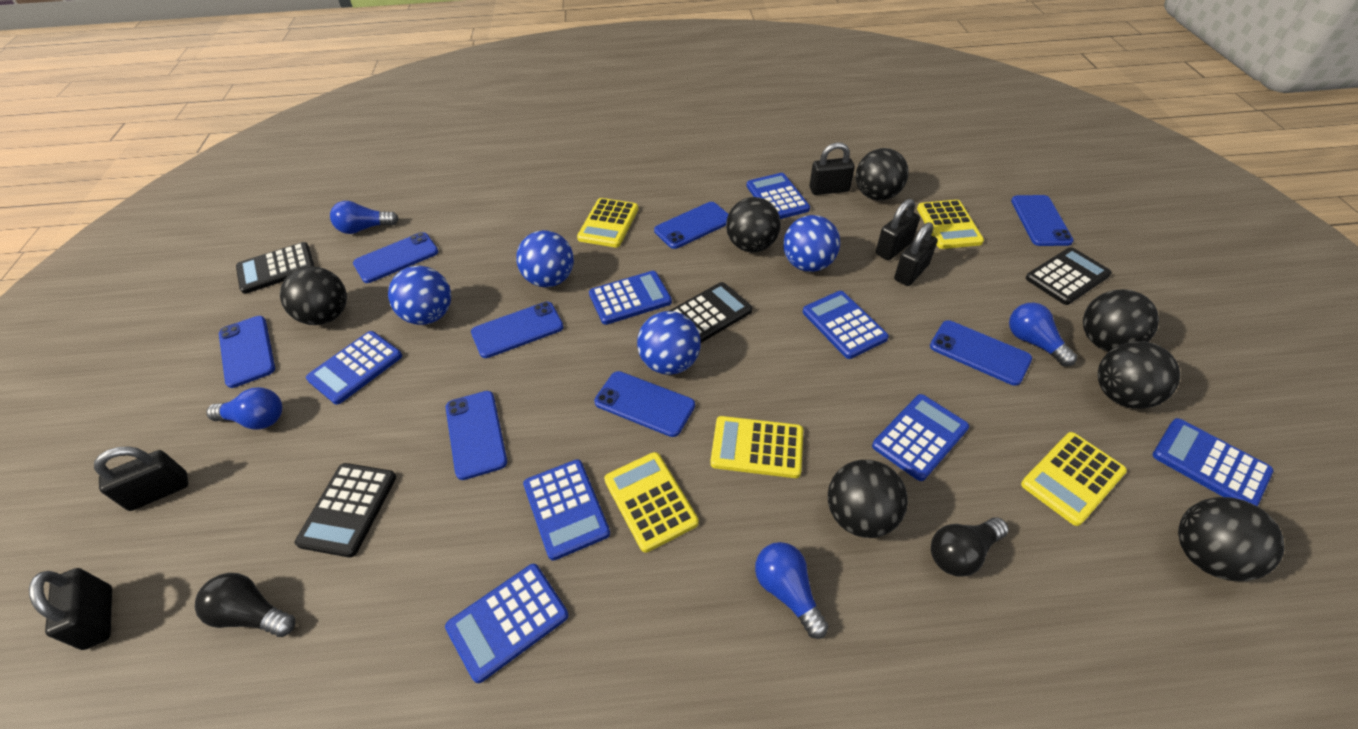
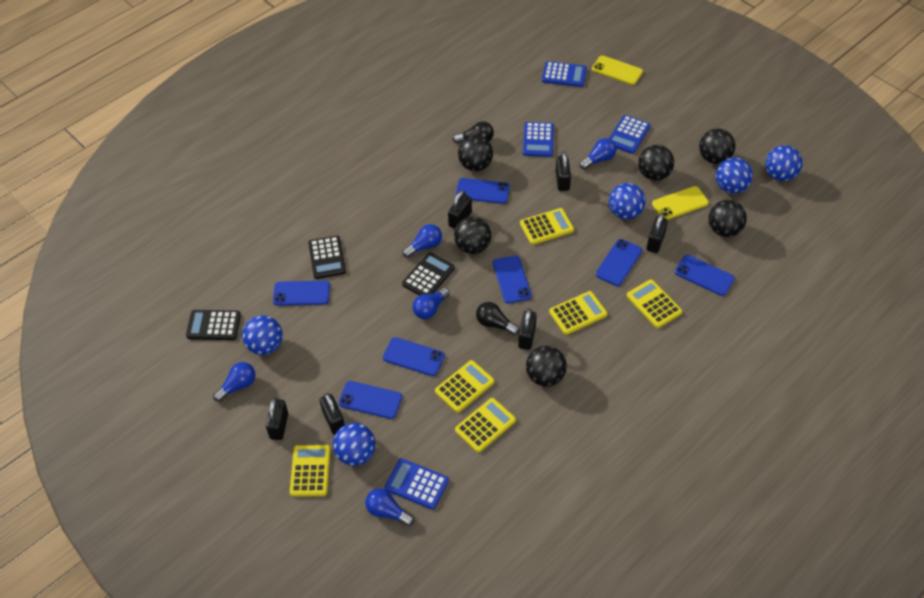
black ball: 7 -> 6
black calculator: 4 -> 3
black padlock: 5 -> 6
blue ball: 4 -> 5
blue calculator: 8 -> 4
blue light bulb: 4 -> 5
blue phone: 8 -> 7
yellow calculator: 5 -> 6
yellow phone: 0 -> 2

